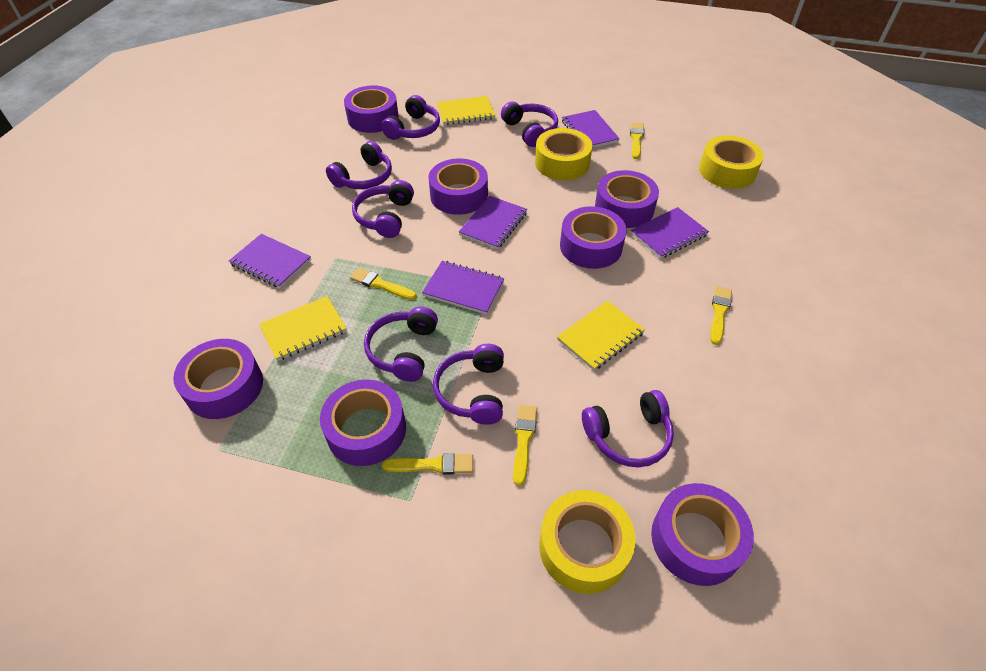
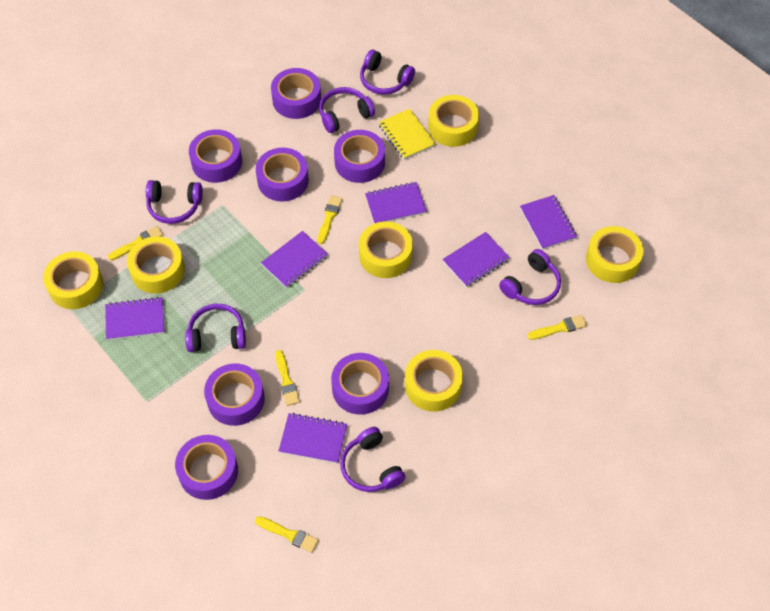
purple headphones: 7 -> 6
purple notebook: 5 -> 6
yellow notebook: 3 -> 1
yellow tape: 3 -> 6

